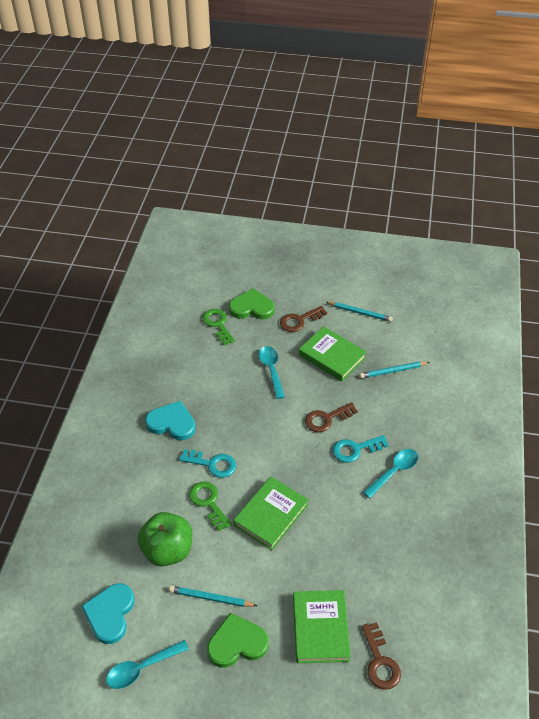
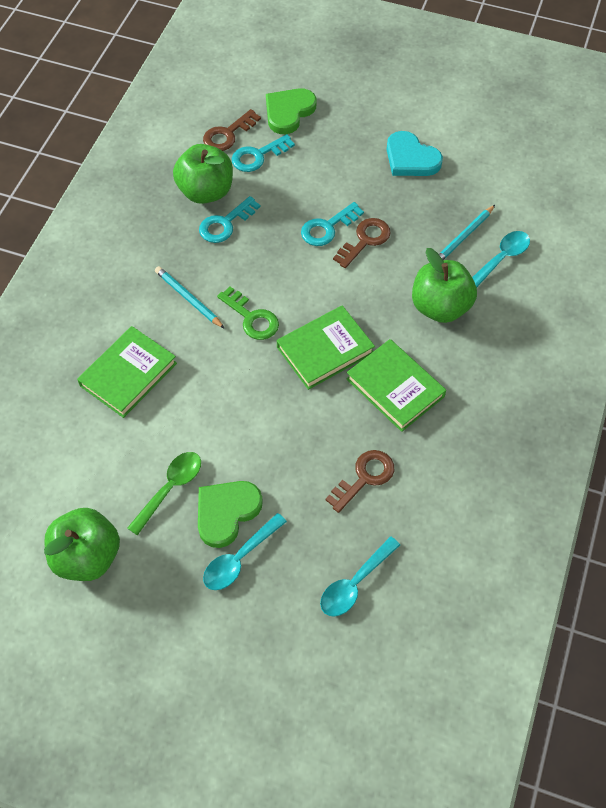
green apple: 1 -> 3
green key: 2 -> 1
green spoon: 0 -> 1
turquoise heart: 2 -> 1
turquoise key: 2 -> 3
turquoise pencil: 3 -> 2

